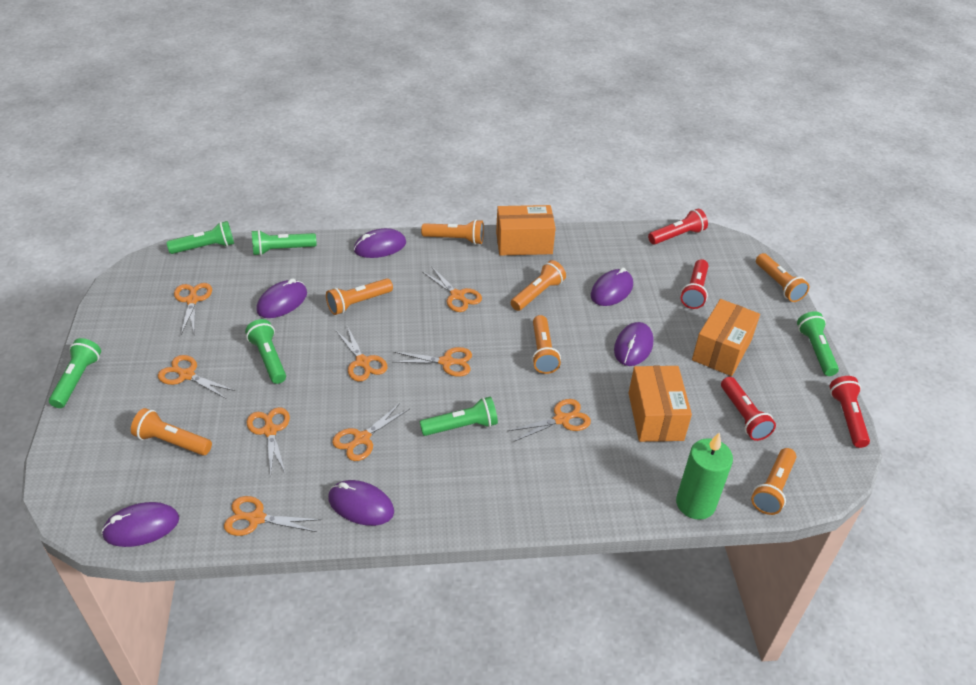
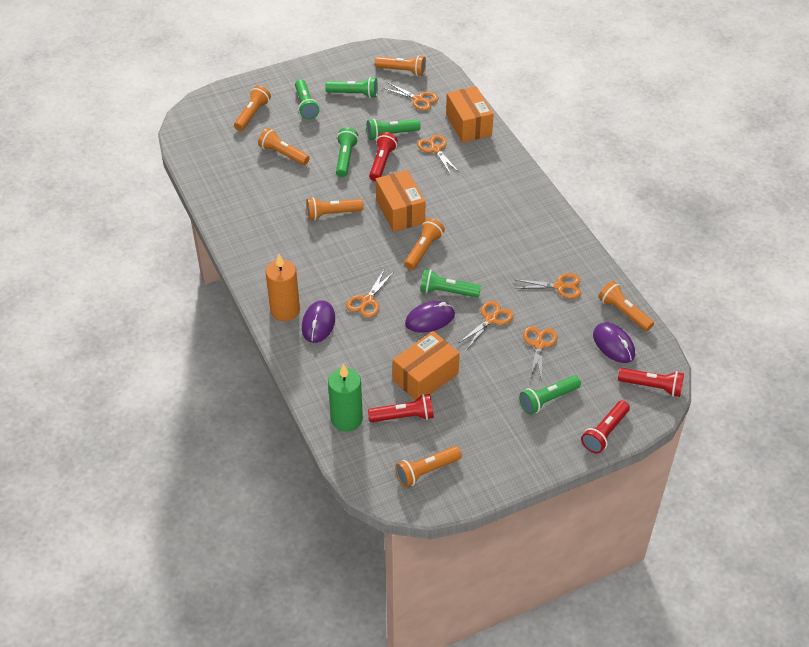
orange candle: 0 -> 1
orange scissors: 9 -> 6
purple mouse: 6 -> 3

